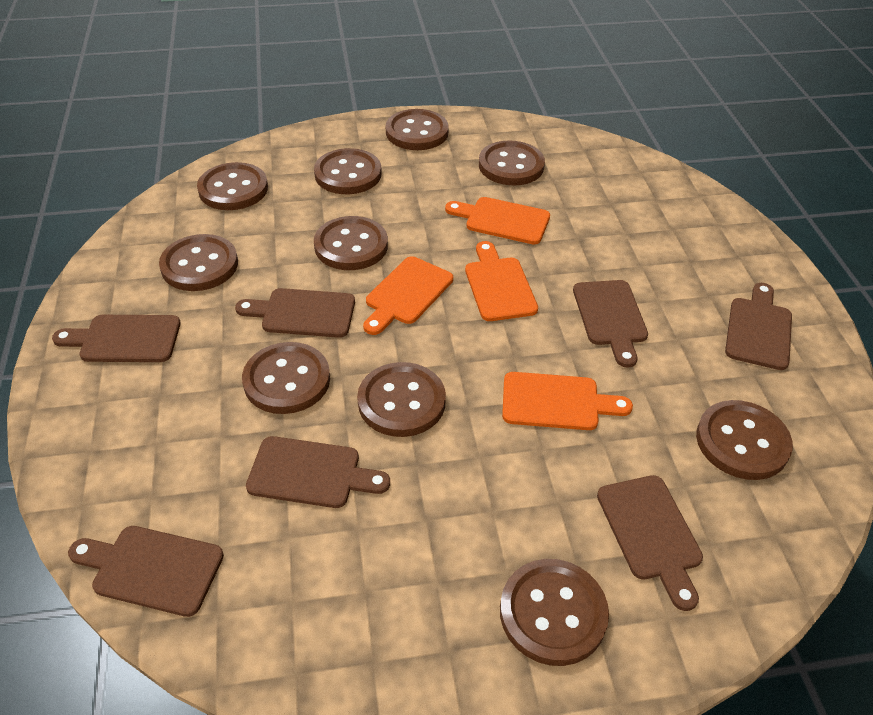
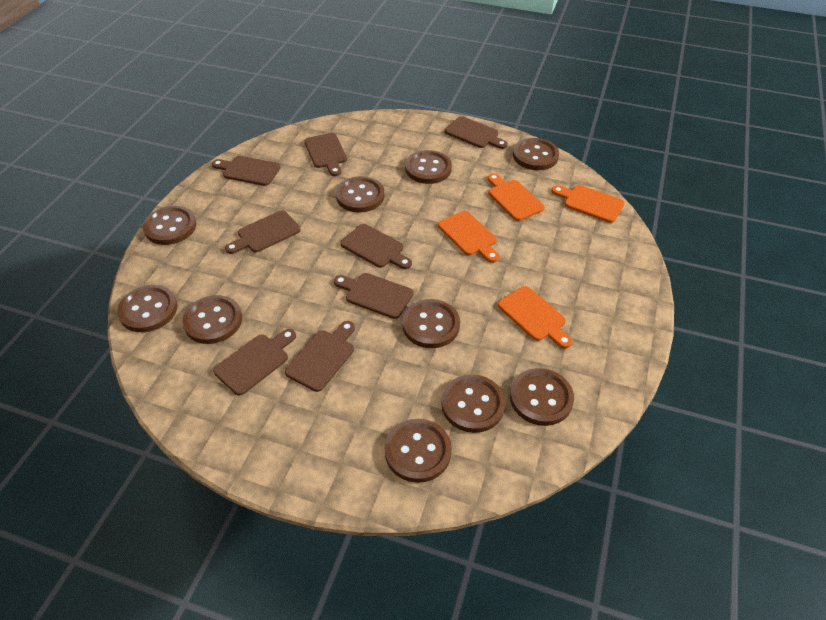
brown cutting board: 7 -> 8

